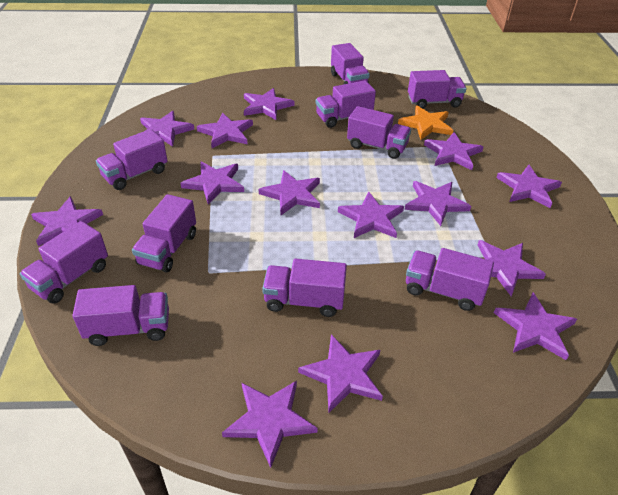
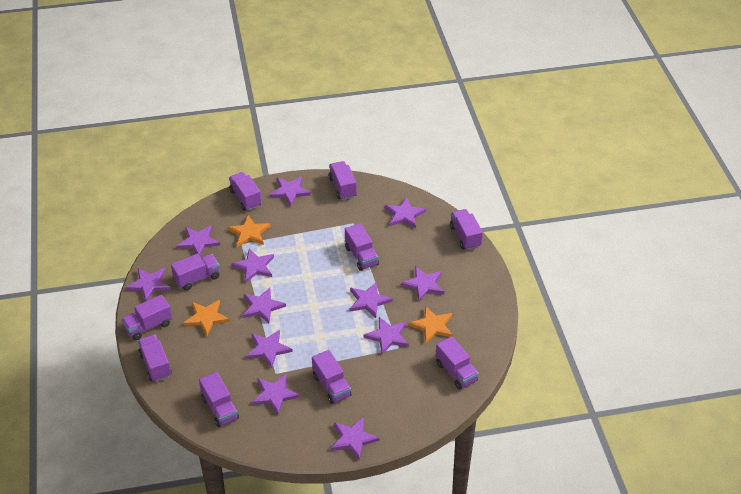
orange star: 1 -> 3
purple star: 14 -> 12

